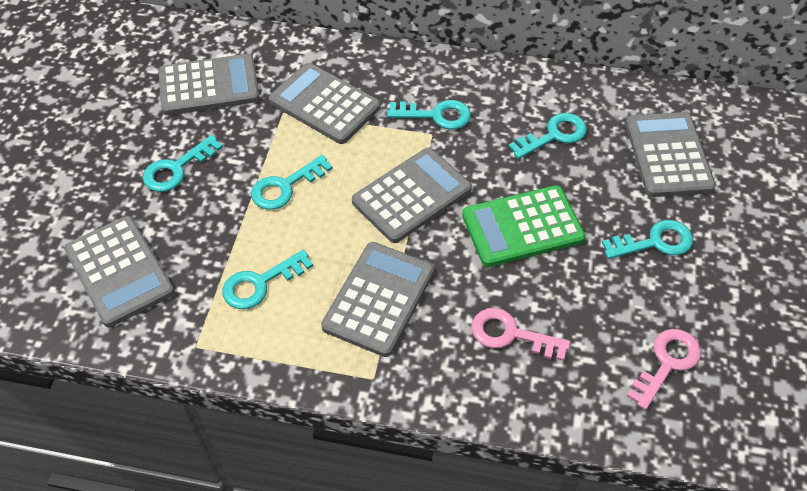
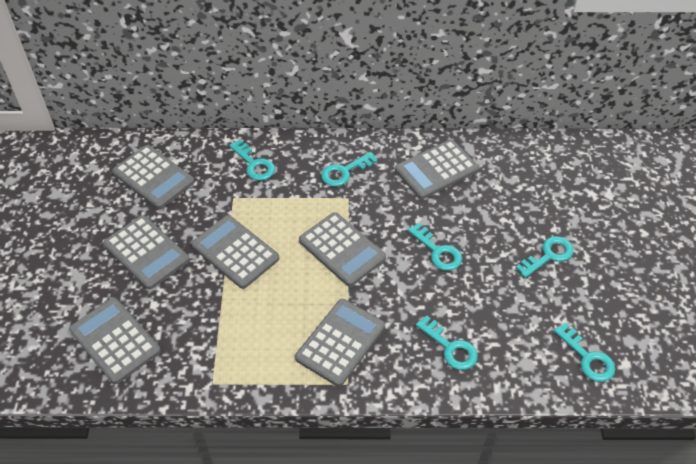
green calculator: 1 -> 0
grey calculator: 6 -> 7
pink key: 2 -> 0

